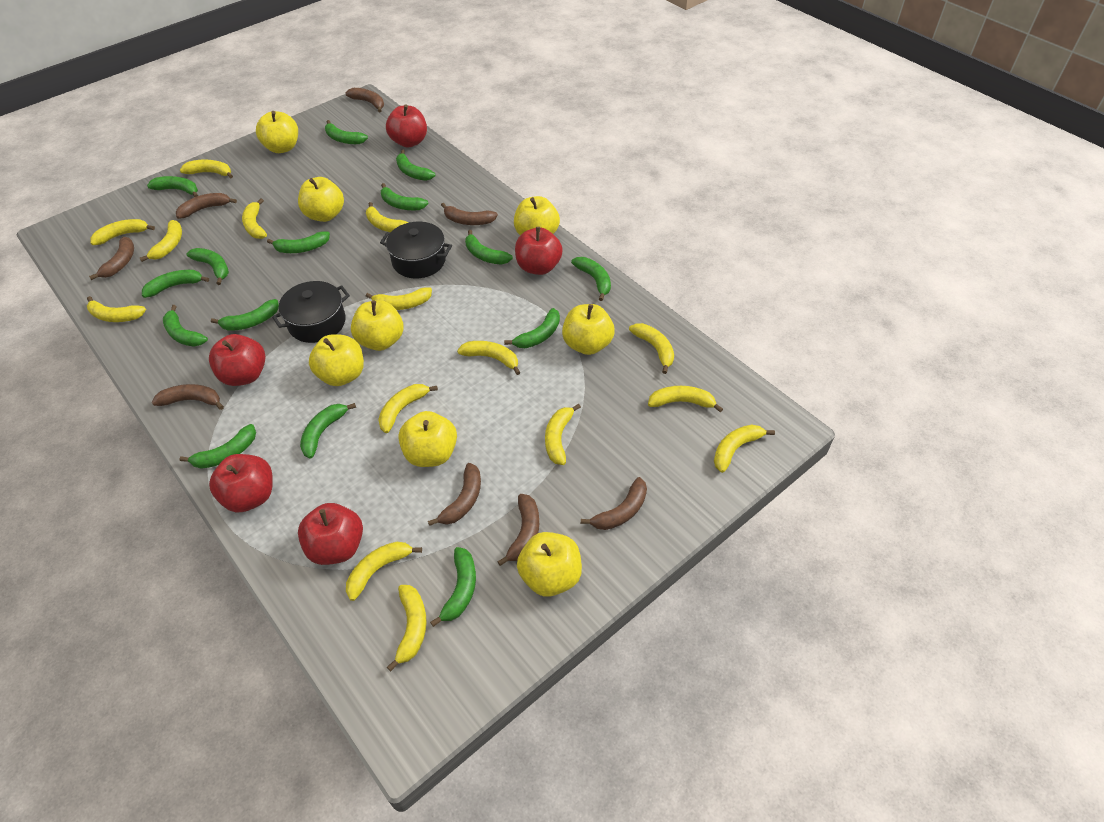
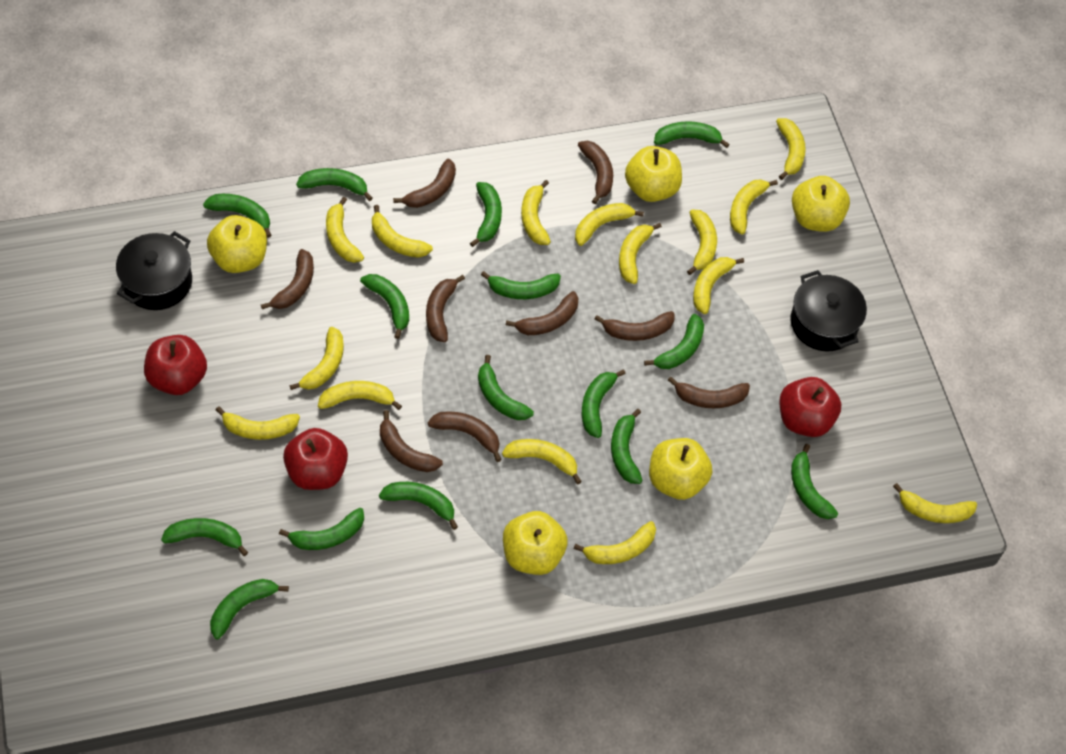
brown banana: 8 -> 9
red apple: 5 -> 3
yellow apple: 8 -> 5

